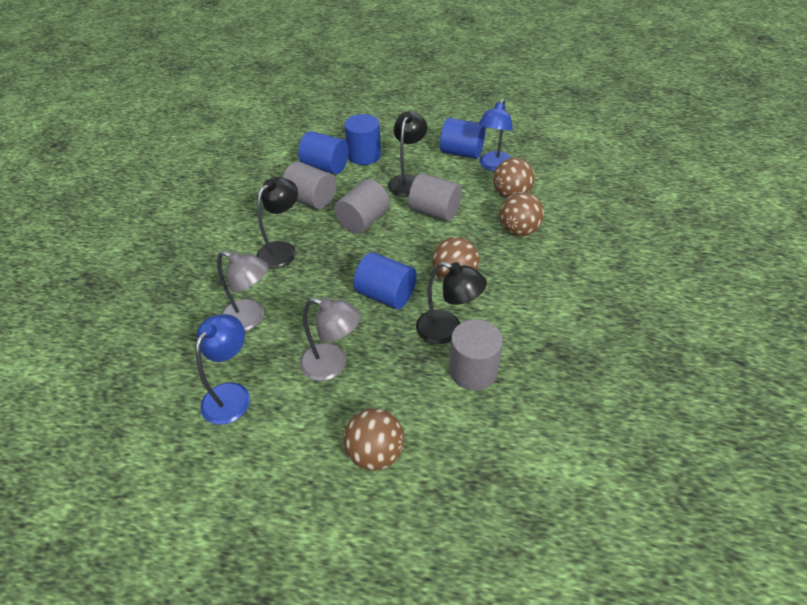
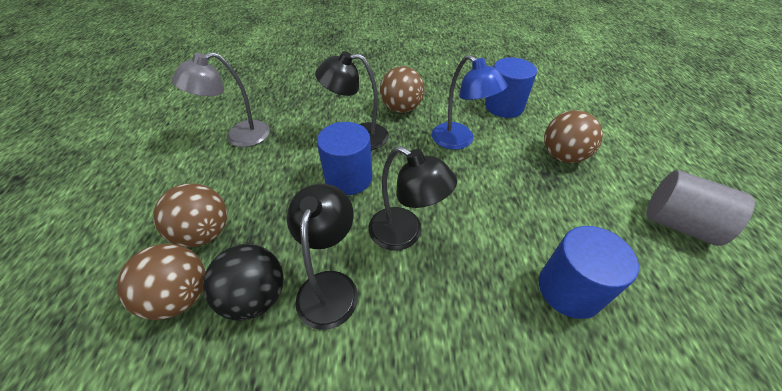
black ball: 0 -> 1
blue cylinder: 4 -> 3
blue lamp: 2 -> 1
grey cylinder: 4 -> 1
grey lamp: 2 -> 1

